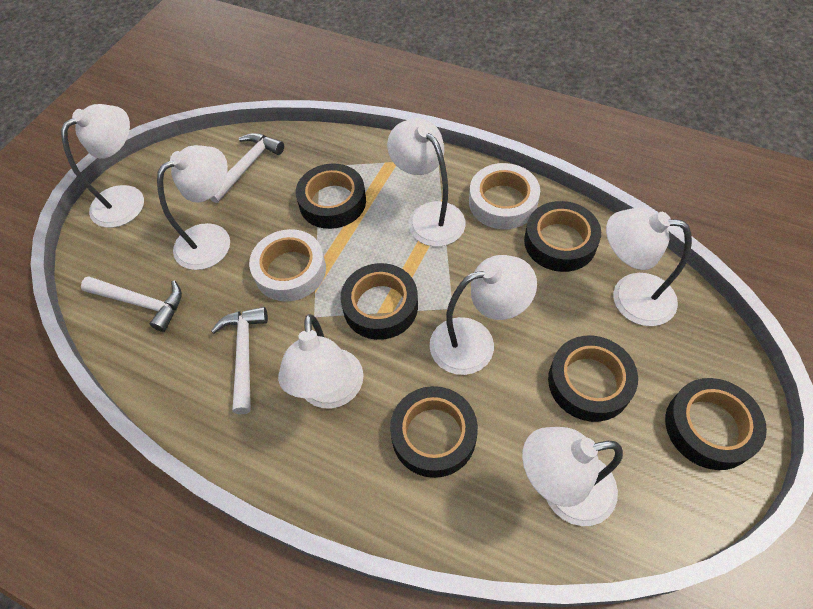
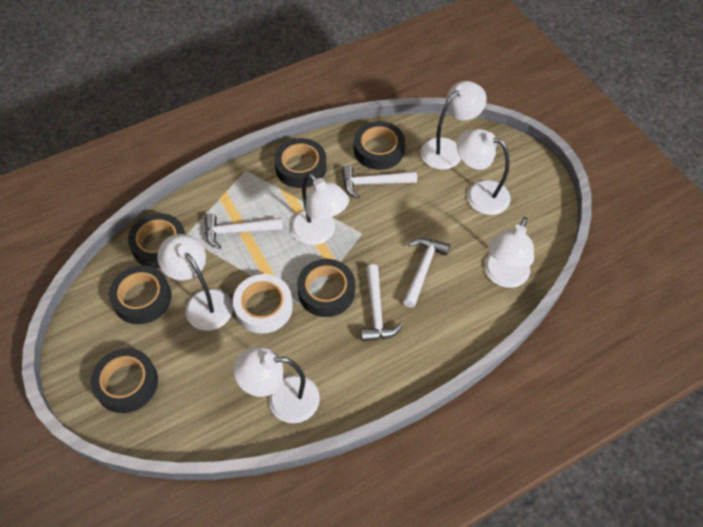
white hammer: 3 -> 4
white lamp: 7 -> 6
white tape: 2 -> 1

